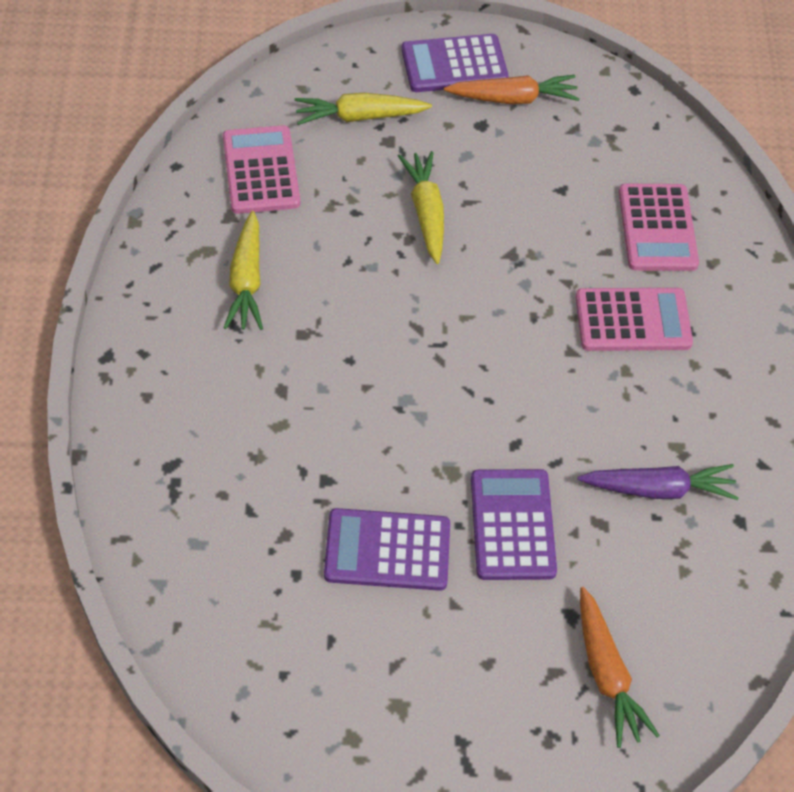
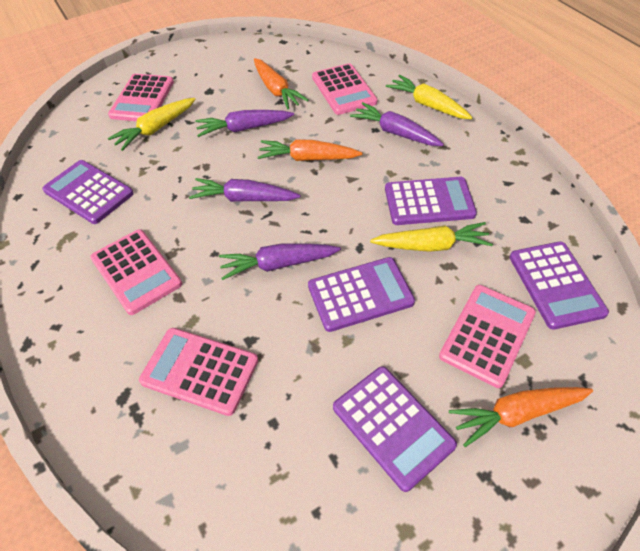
orange carrot: 2 -> 3
pink calculator: 3 -> 5
purple calculator: 3 -> 5
purple carrot: 1 -> 4

